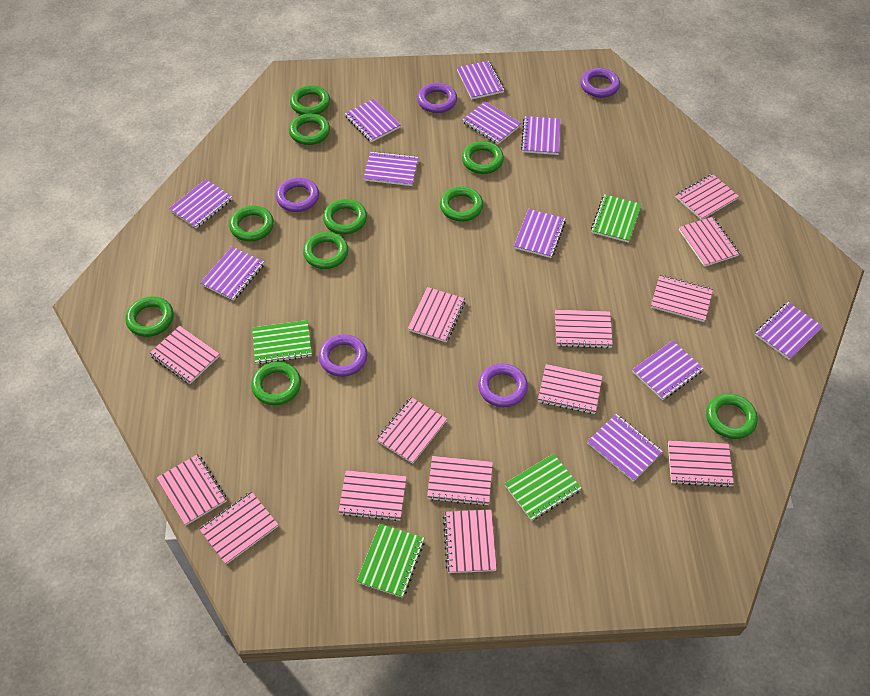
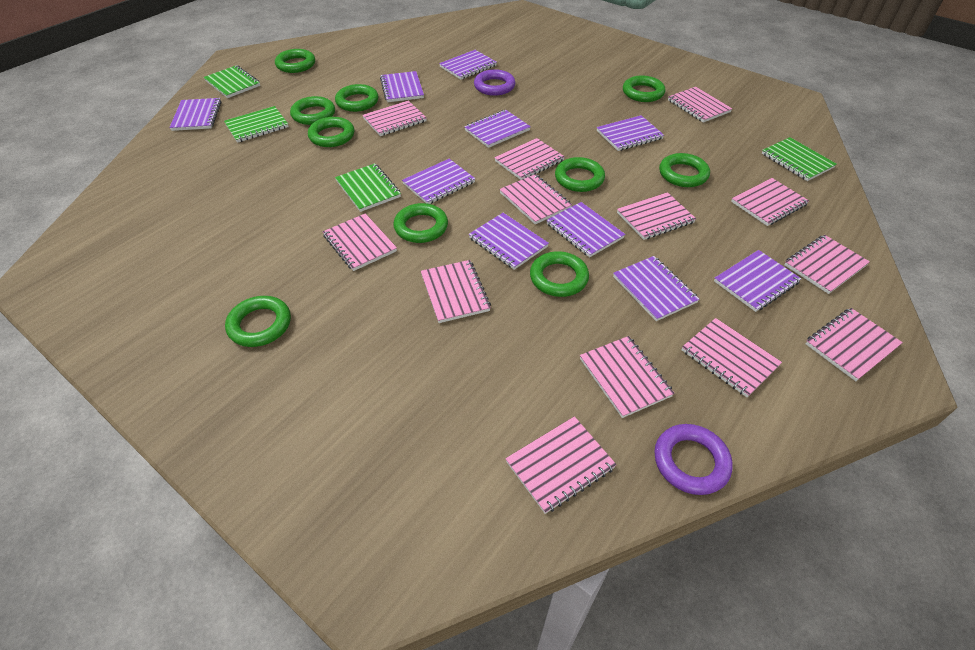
pink notebook: 14 -> 13
purple notebook: 11 -> 10
purple ring: 5 -> 2

